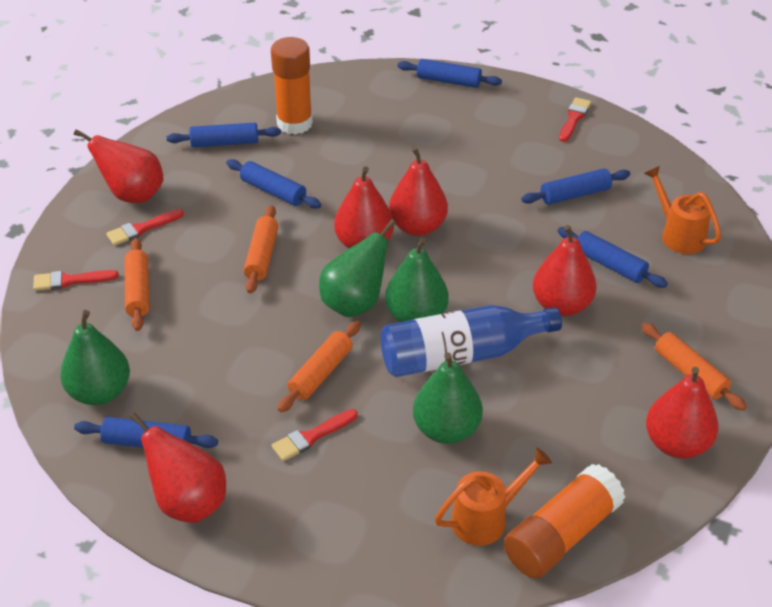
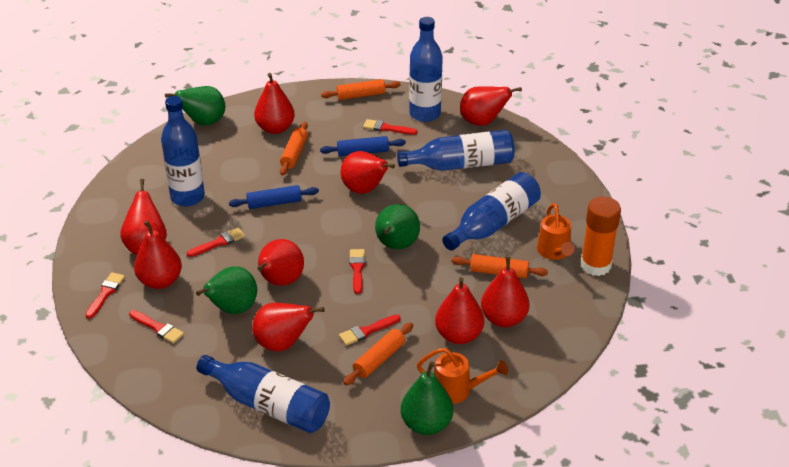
blue bottle: 1 -> 5
blue rolling pin: 6 -> 2
orange glue stick: 2 -> 1
red brush: 4 -> 6
red pear: 6 -> 9

